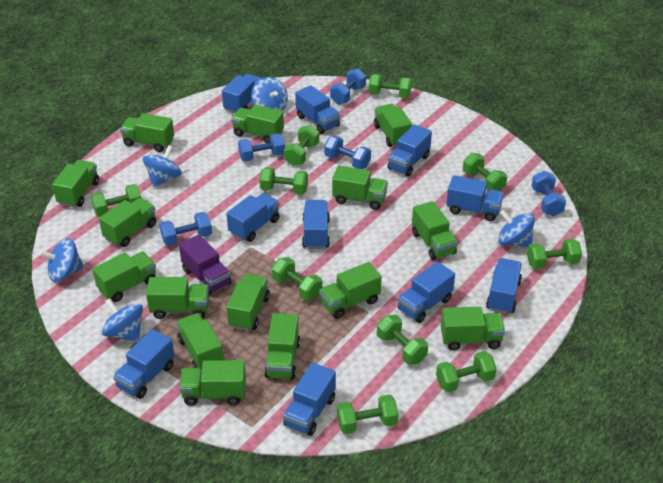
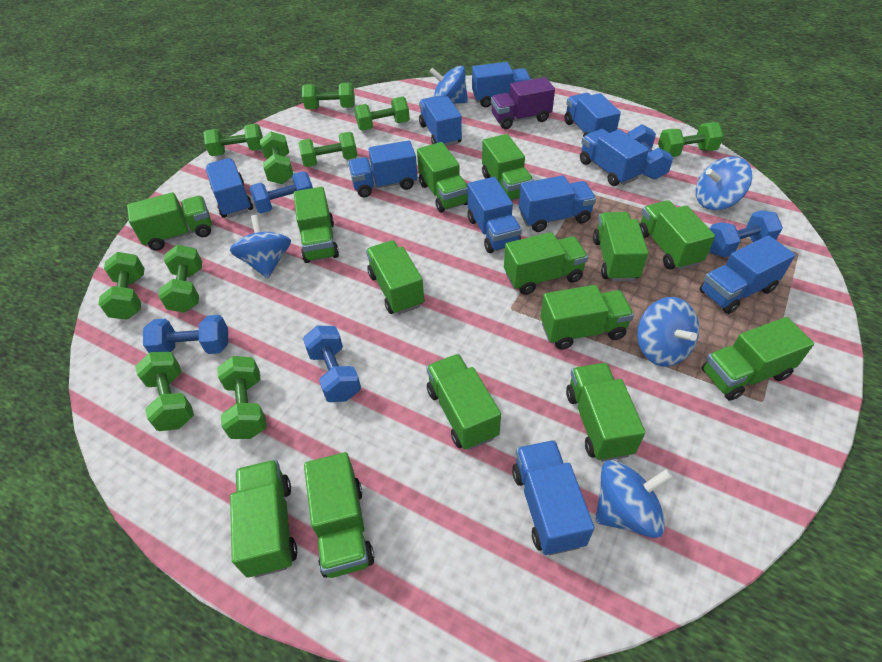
green truck: 15 -> 14

